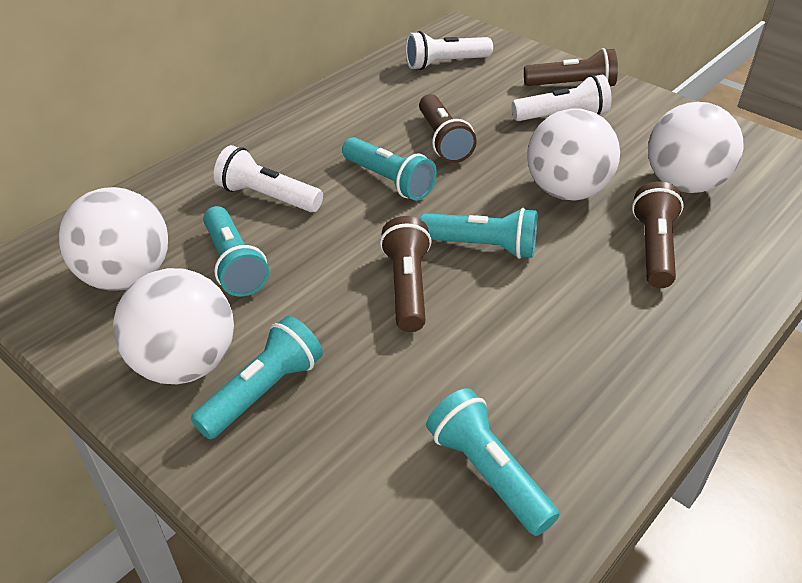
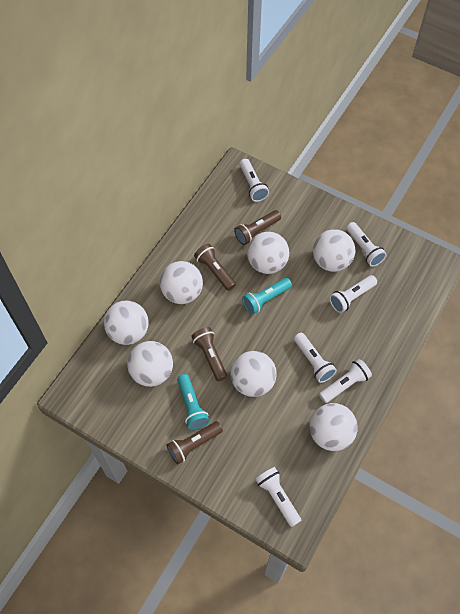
turquoise flashlight: 5 -> 2
white ball: 4 -> 7
white flashlight: 3 -> 6

